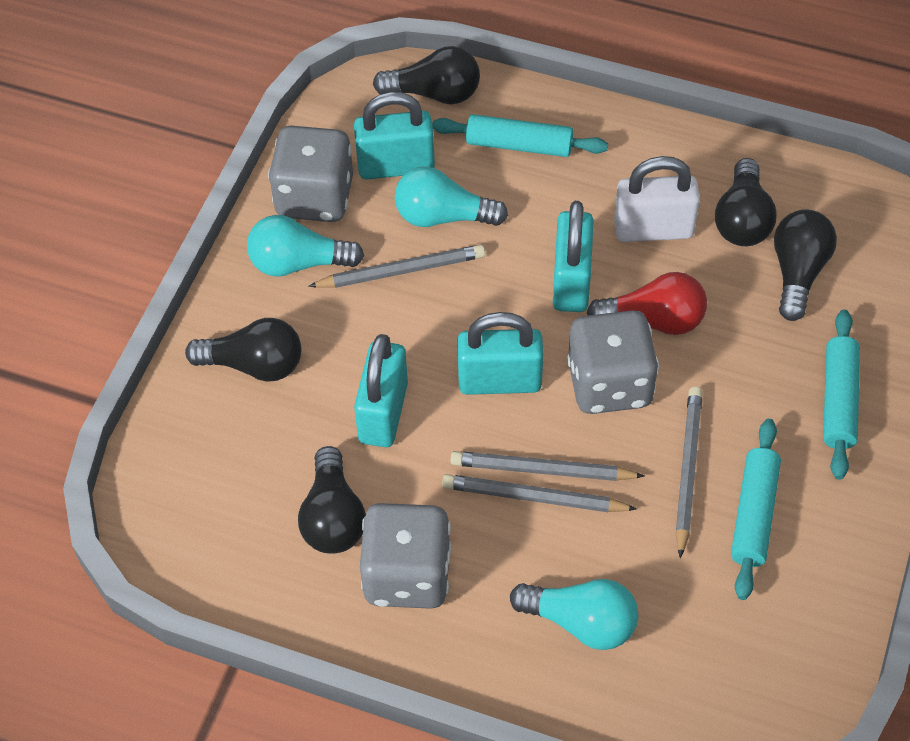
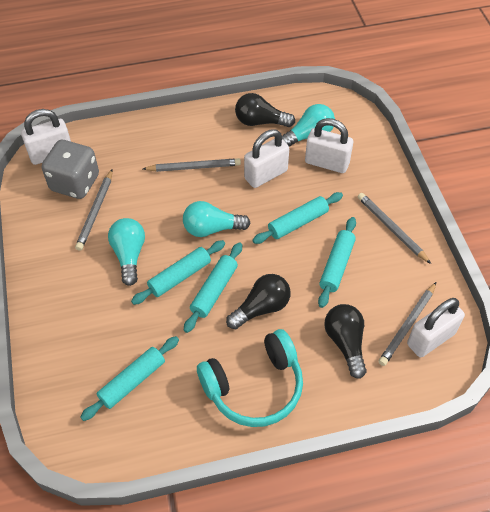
black light bulb: 5 -> 3
grey dice: 3 -> 1
red light bulb: 1 -> 0
turquoise headphones: 0 -> 1
turquoise padlock: 4 -> 0
turquoise rolling pin: 3 -> 5
white padlock: 1 -> 4

